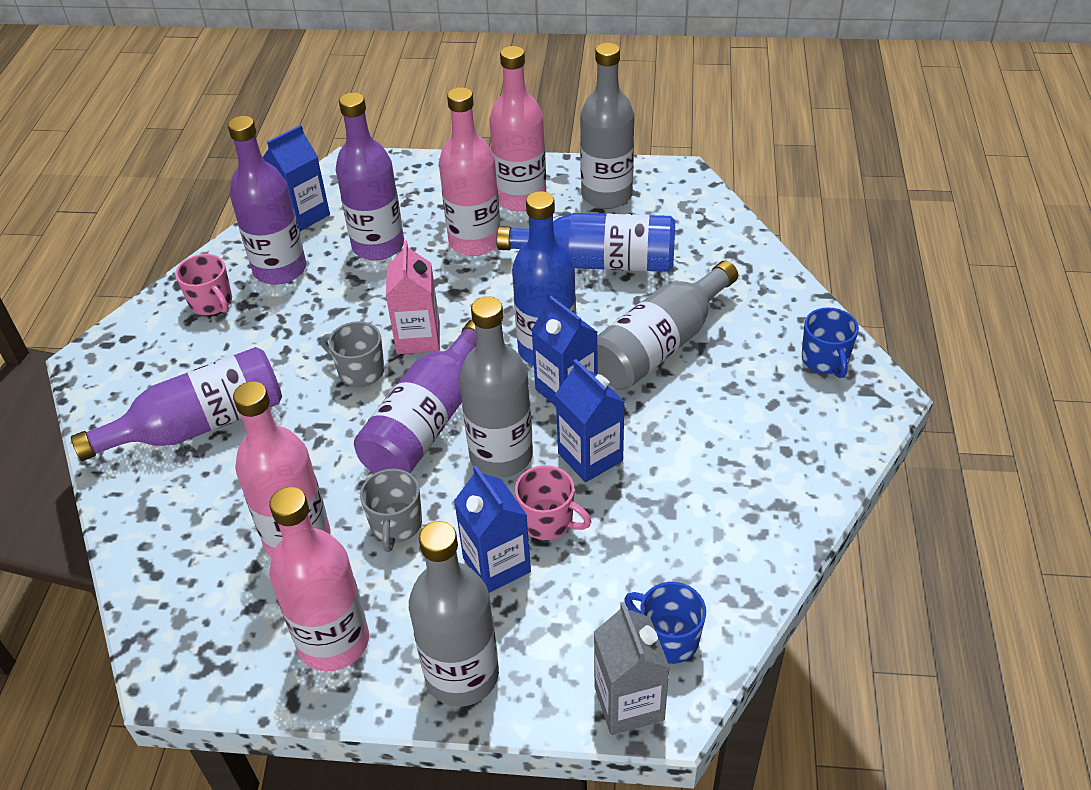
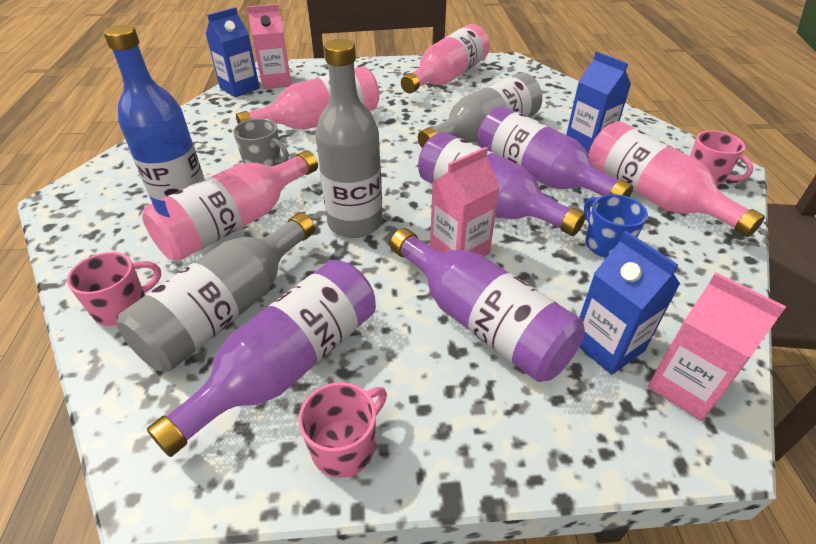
blue bottle: 2 -> 1
blue carton: 4 -> 3
blue mug: 2 -> 1
grey bottle: 4 -> 3
grey carton: 1 -> 0
grey mug: 2 -> 1
pink carton: 1 -> 3
pink mug: 2 -> 3

